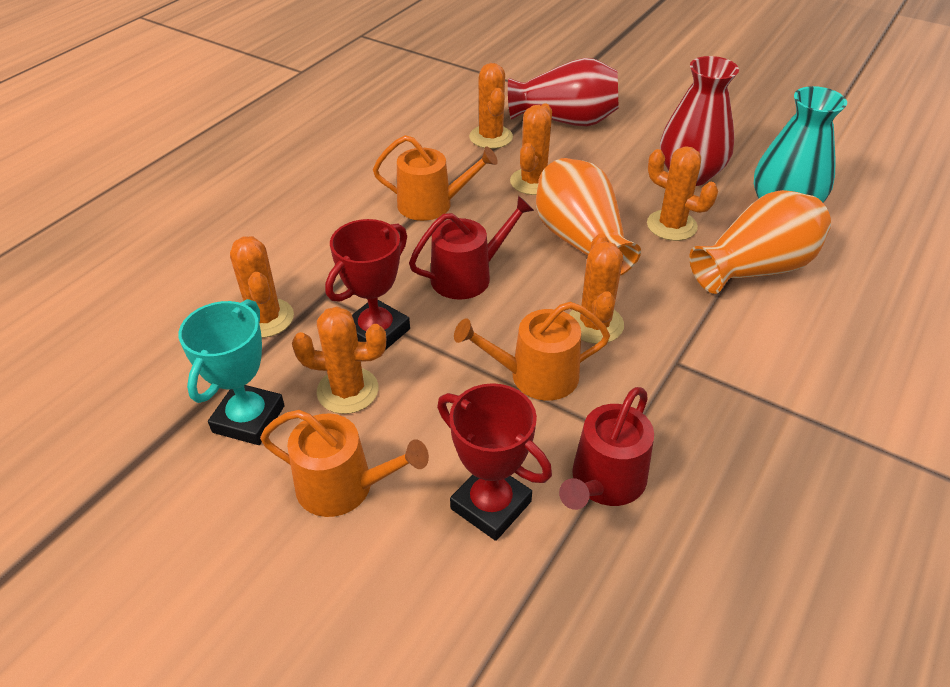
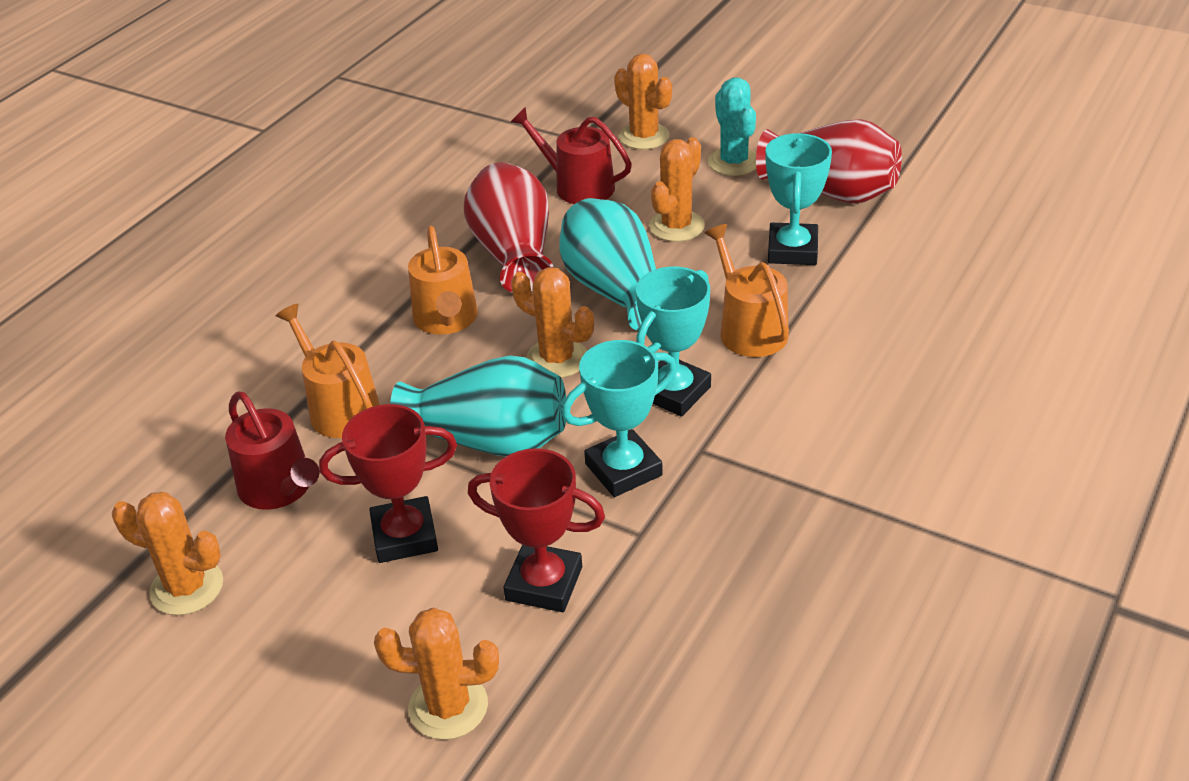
orange cactus: 6 -> 5
orange vase: 2 -> 0
turquoise cactus: 0 -> 1
turquoise trophy: 1 -> 3
turquoise vase: 1 -> 2

